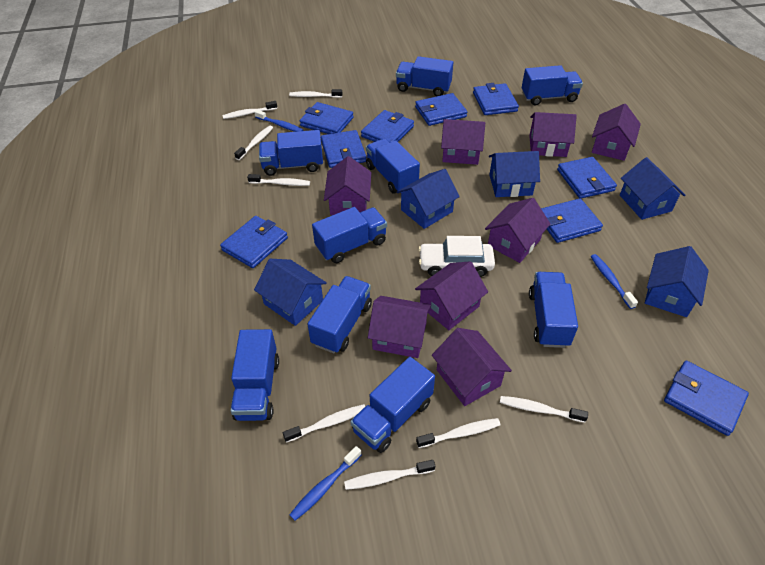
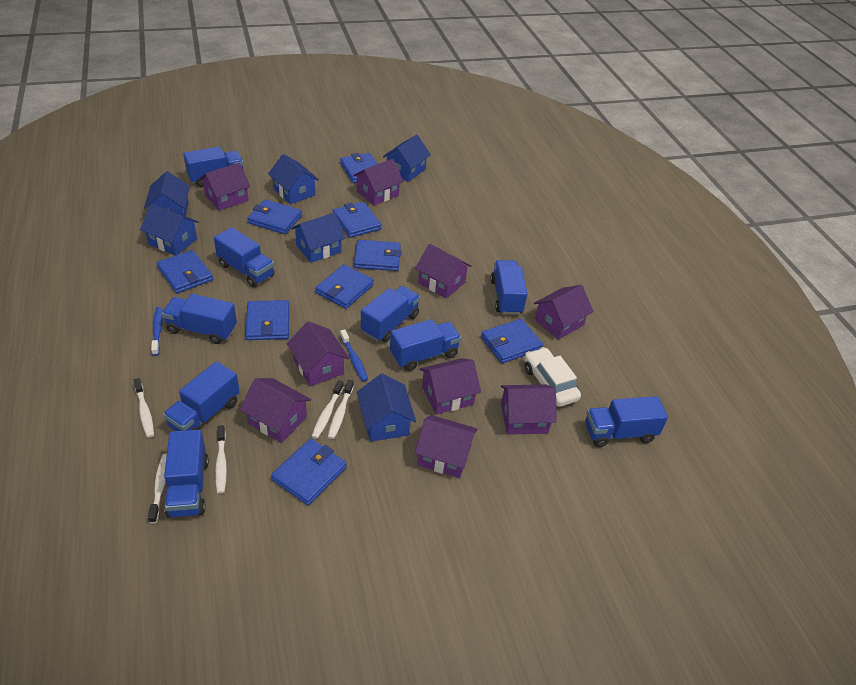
blue house: 5 -> 6
blue toothbrush: 3 -> 2
purple house: 8 -> 9
white toothbrush: 8 -> 5

